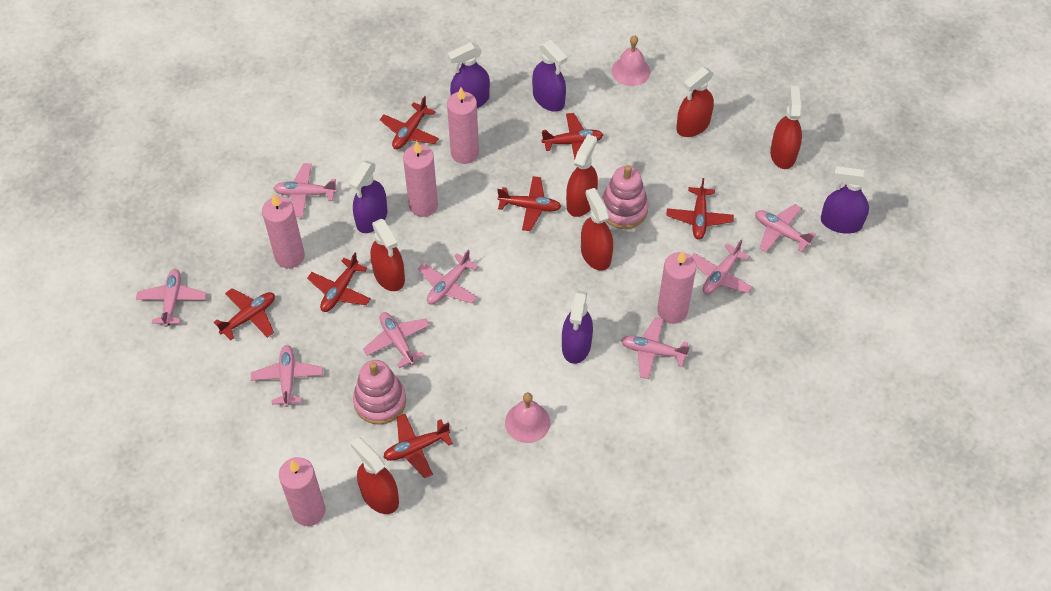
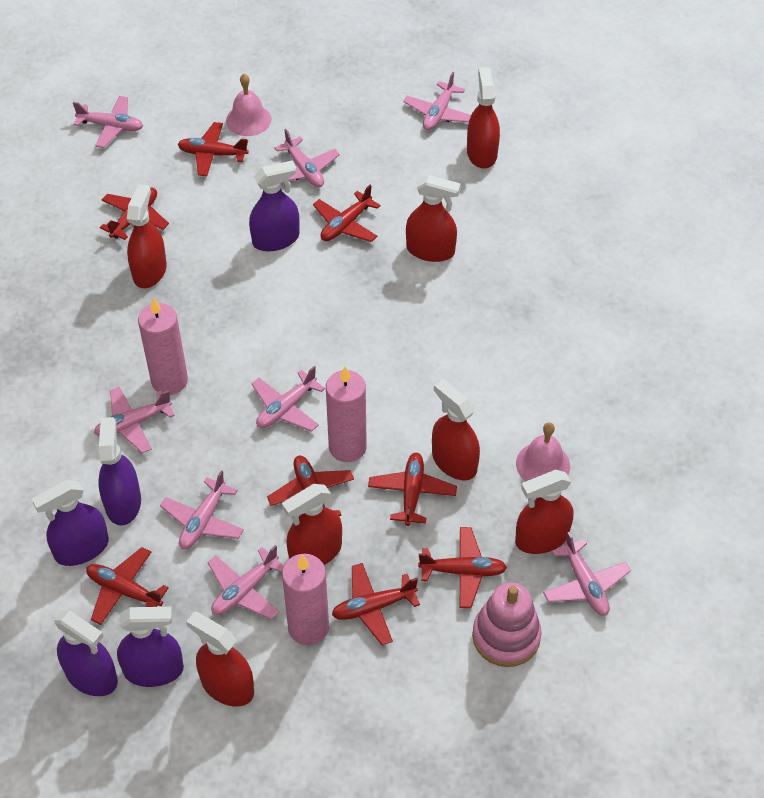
pink candle: 5 -> 3
pink stacking toy: 2 -> 1
red plane: 7 -> 8
red spray bottle: 6 -> 7

